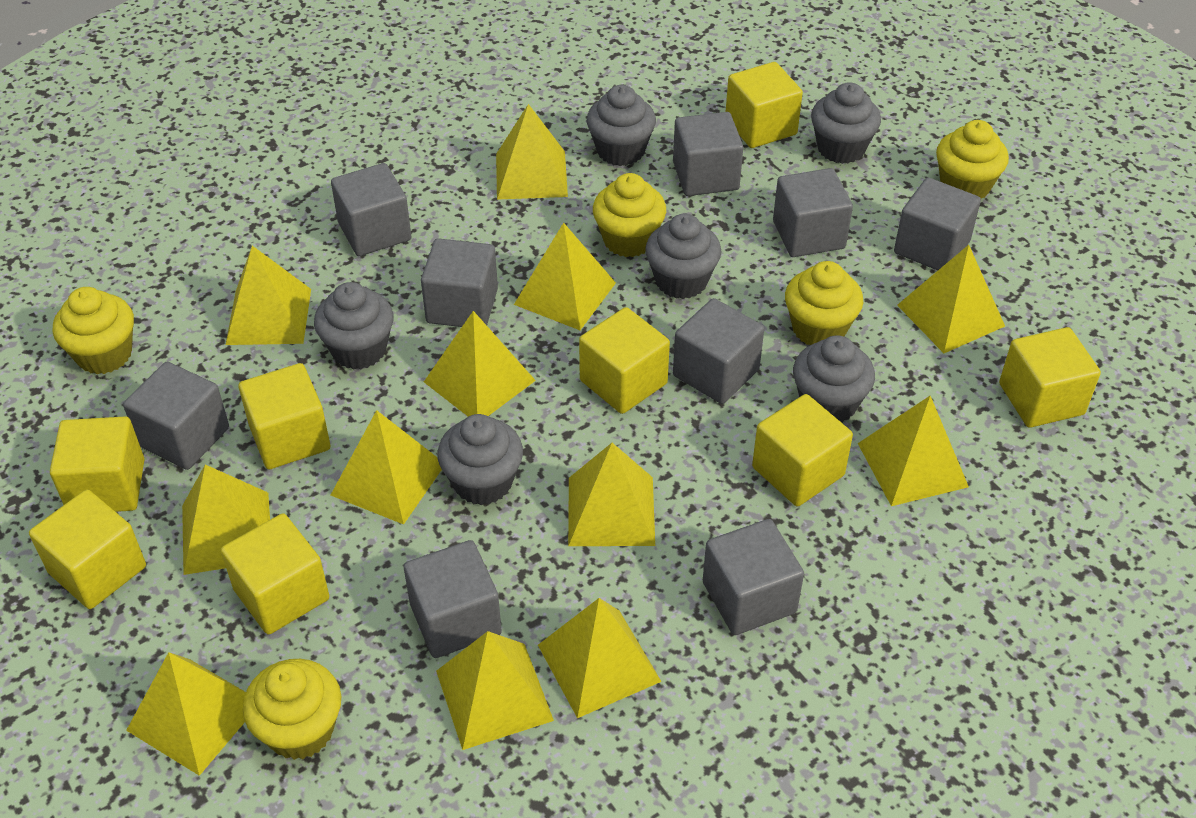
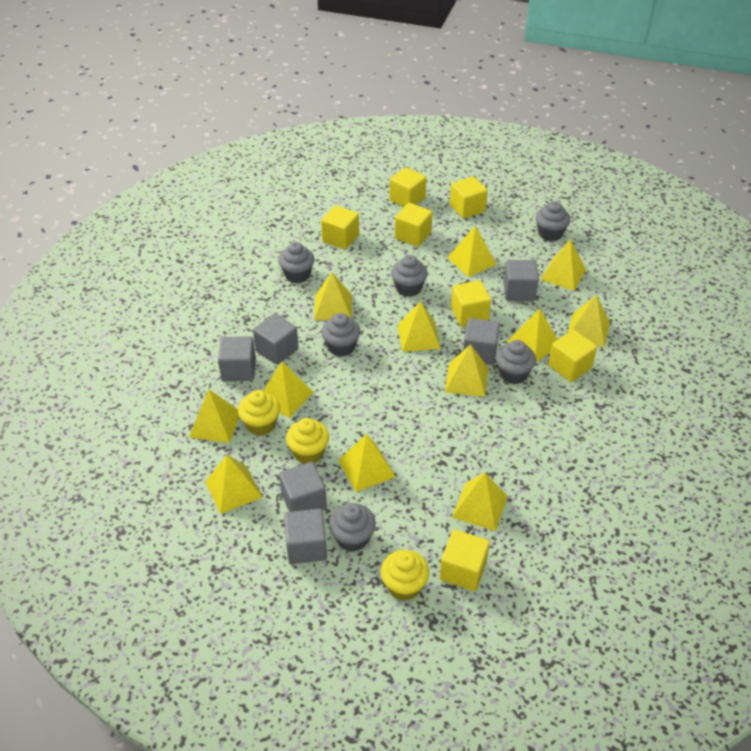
grey cube: 9 -> 6
yellow cube: 8 -> 7
yellow cupcake: 5 -> 3

